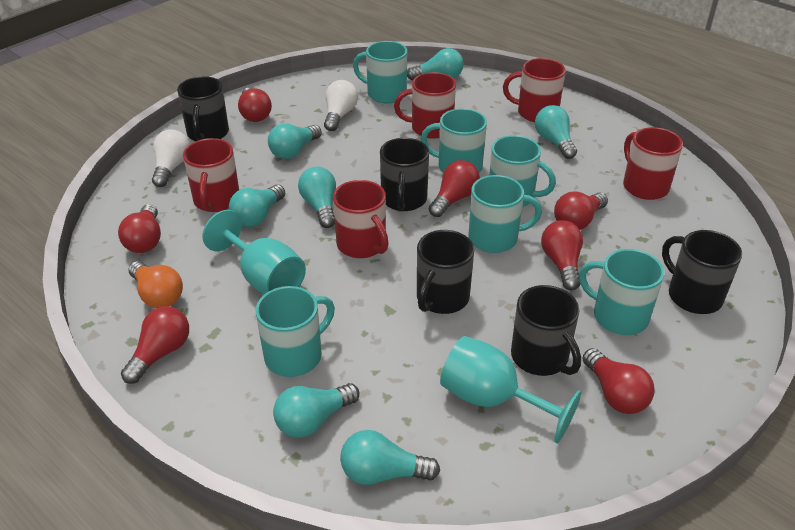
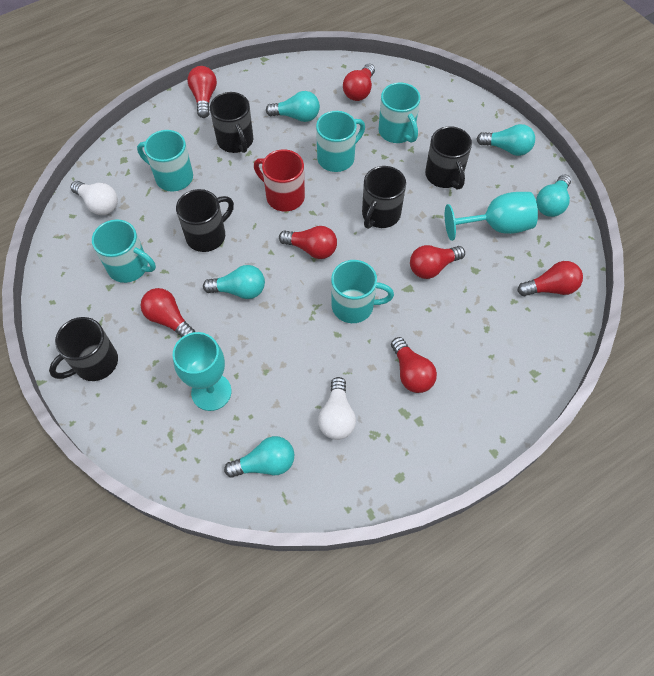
orange light bulb: 1 -> 0
red mug: 5 -> 1
turquoise light bulb: 7 -> 5
turquoise mug: 6 -> 5

